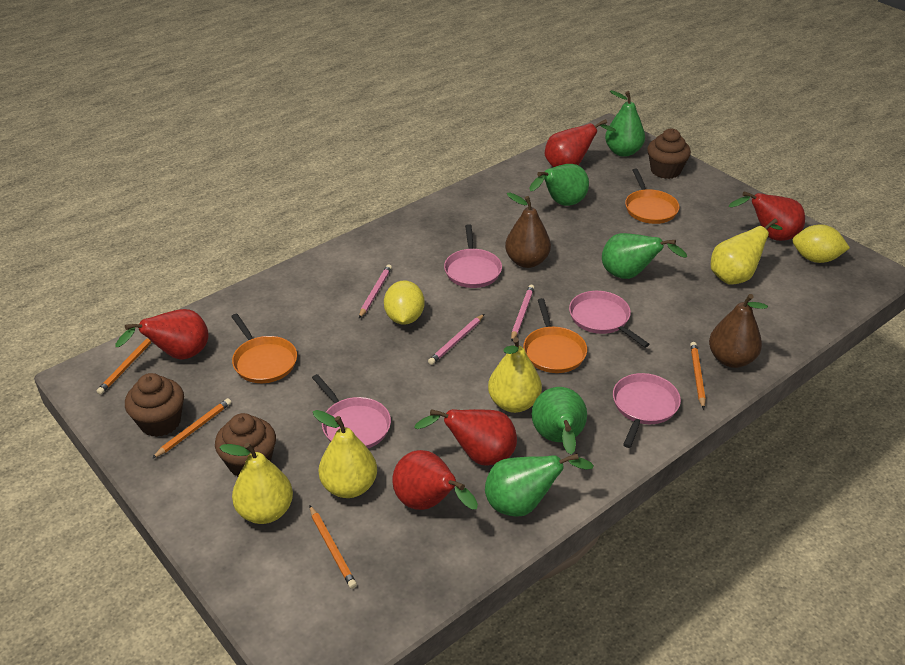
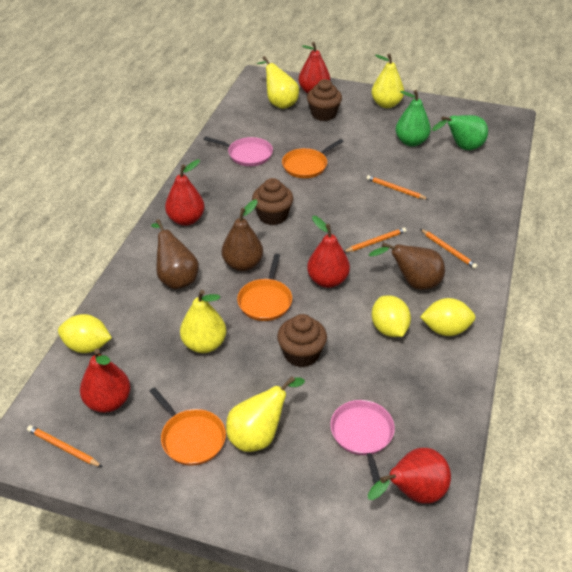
brown pear: 2 -> 3
green pear: 5 -> 2
pink pan: 4 -> 2
pink pencil: 3 -> 0
yellow lemon: 2 -> 3

